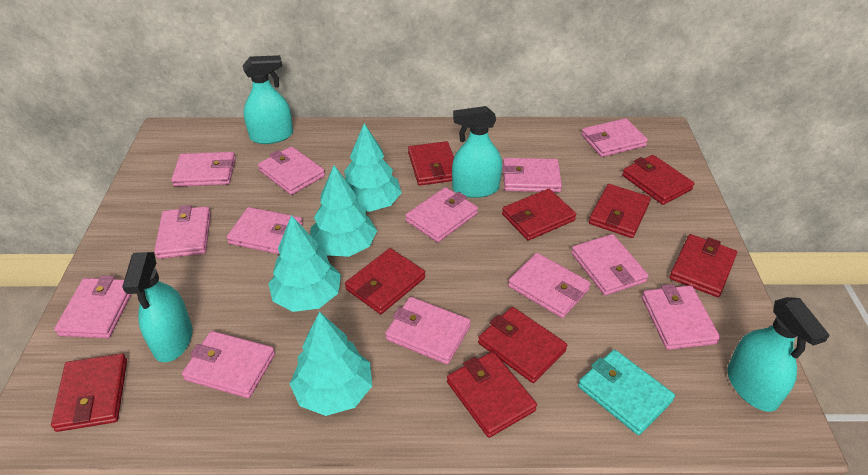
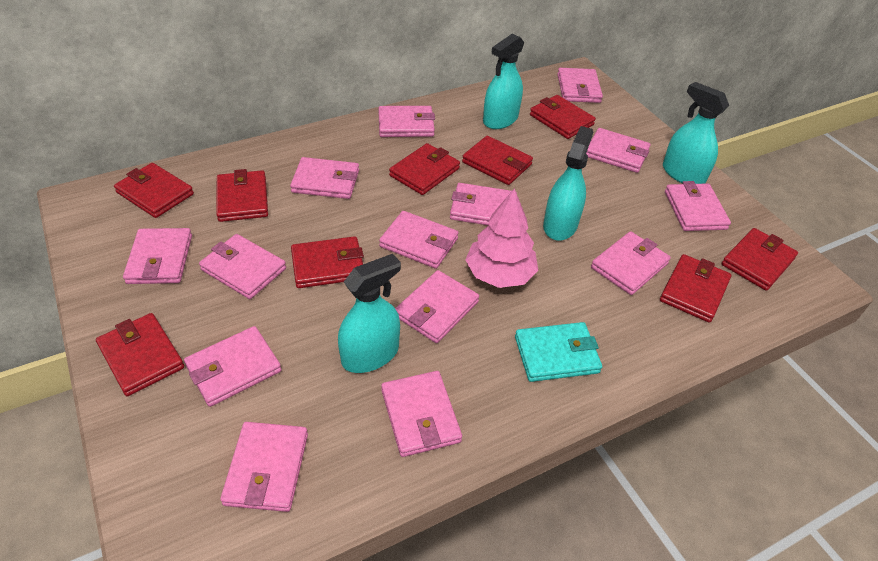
pink tree: 0 -> 1
pink wallet: 13 -> 14
turquoise tree: 4 -> 0

